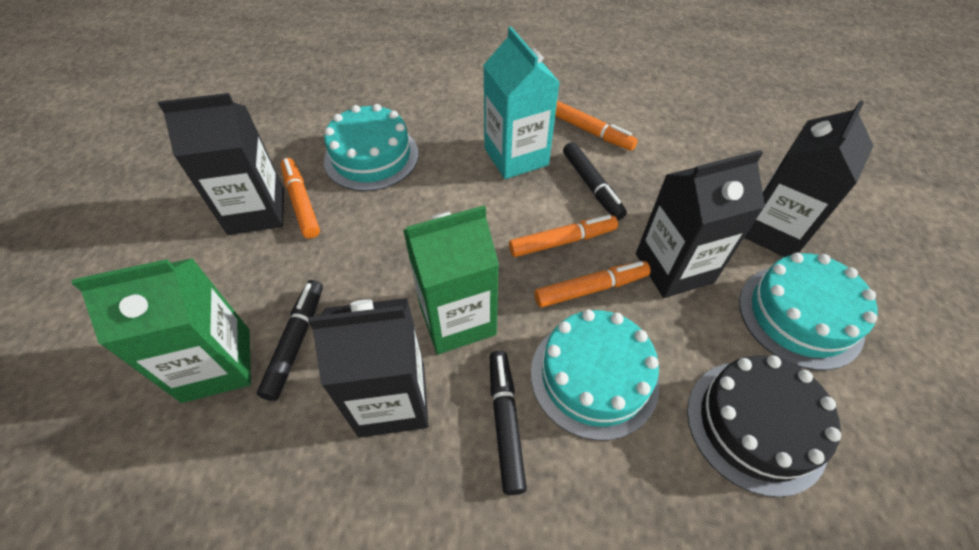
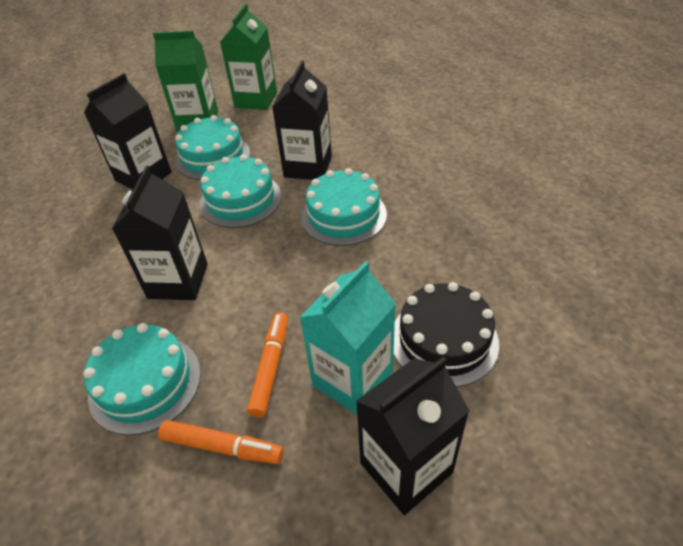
black marker: 3 -> 0
orange marker: 4 -> 2
turquoise cake: 3 -> 4

